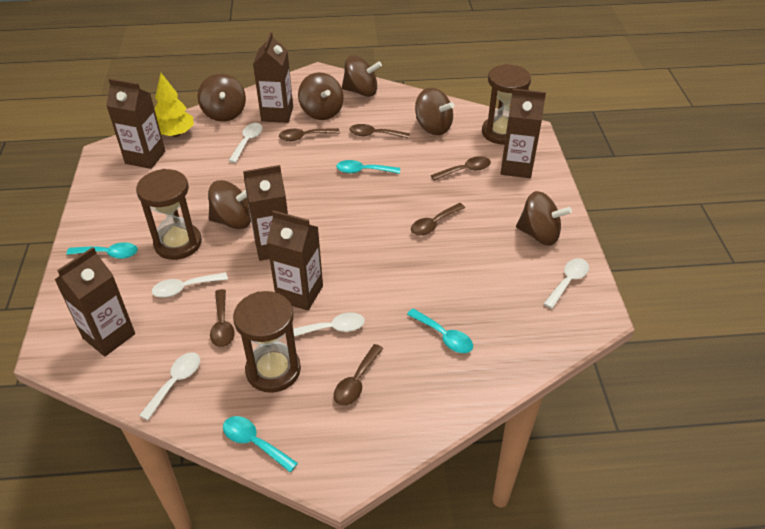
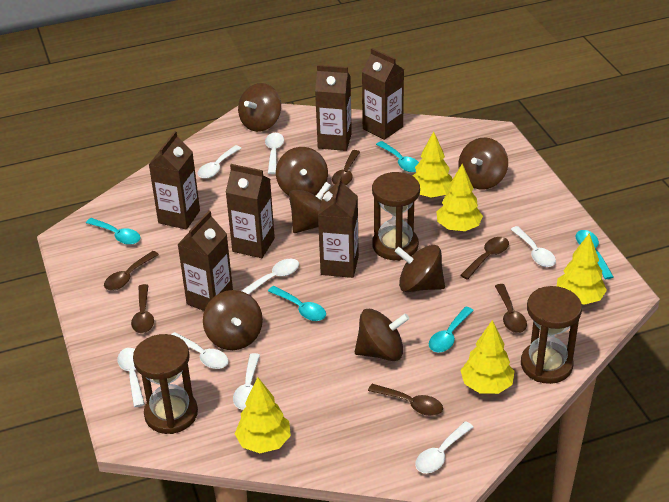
brown spinning top: 6 -> 7
turquoise spoon: 4 -> 5
white spoon: 5 -> 8
yellow tree: 1 -> 5

